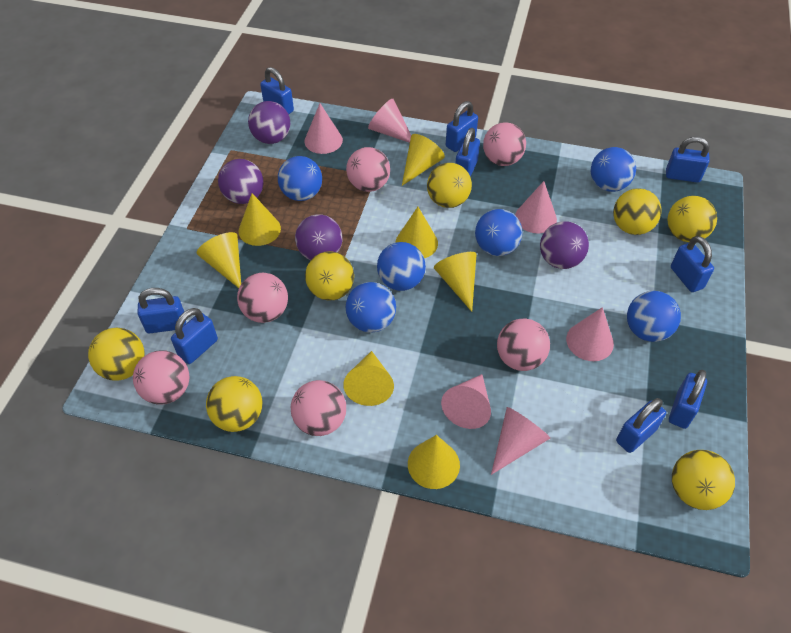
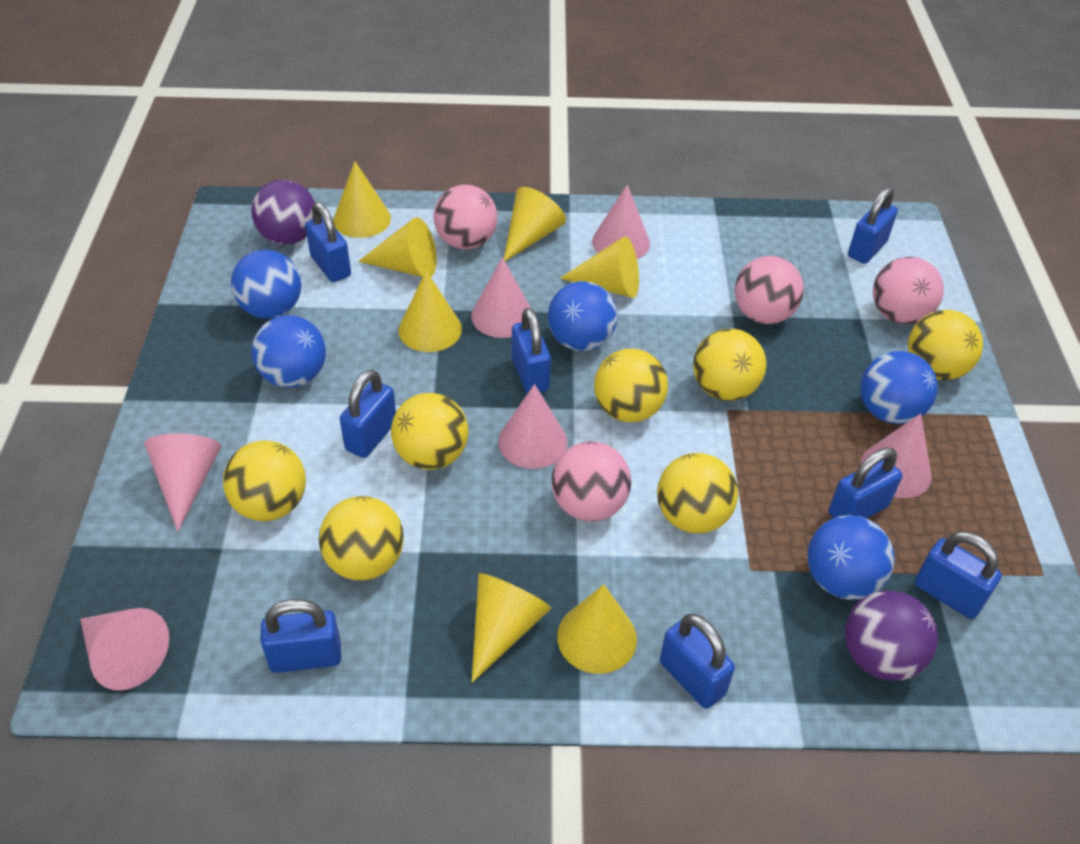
blue ball: 6 -> 5
blue padlock: 9 -> 8
pink ball: 6 -> 4
purple ball: 4 -> 2

